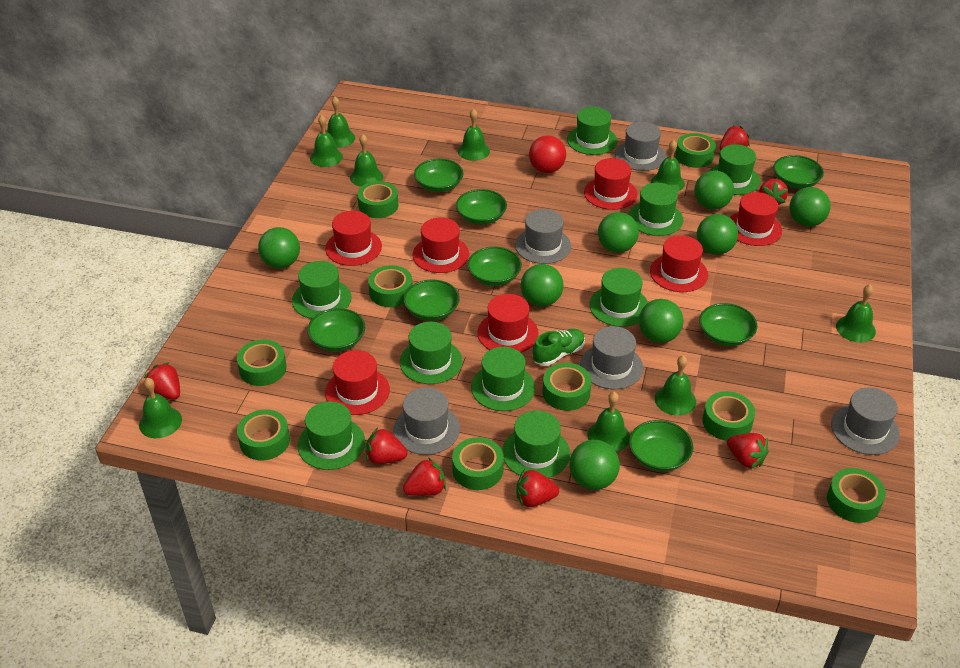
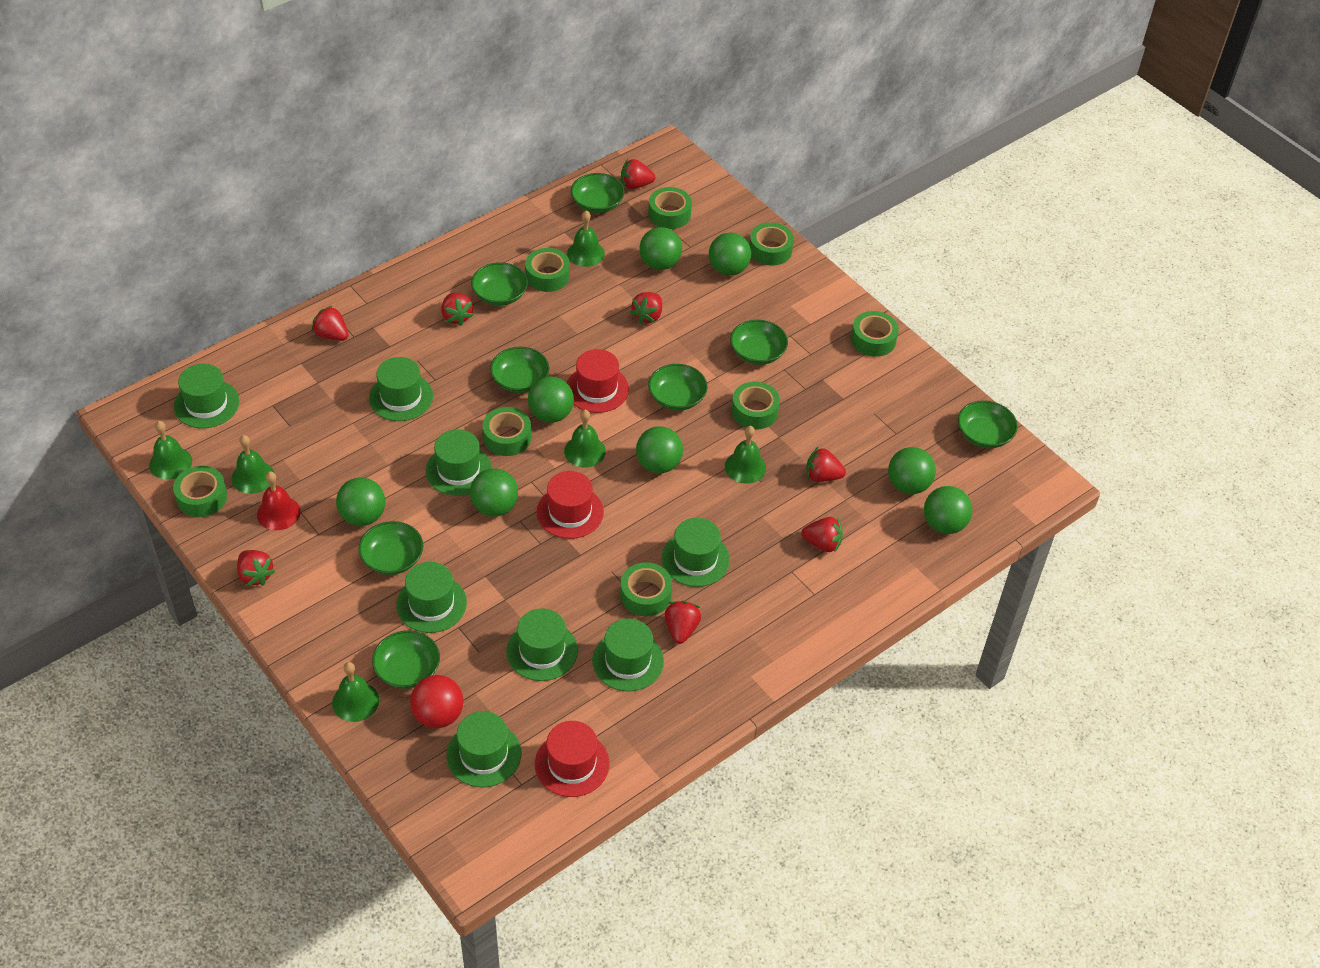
green bell: 9 -> 6
green hat: 9 -> 8
green shoe: 1 -> 0
green tape: 9 -> 8
grey hat: 5 -> 0
red bell: 0 -> 1
red hat: 7 -> 3
red strawberry: 7 -> 8

